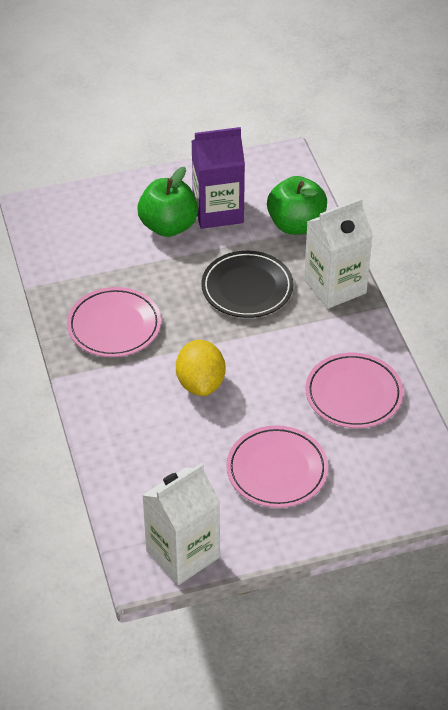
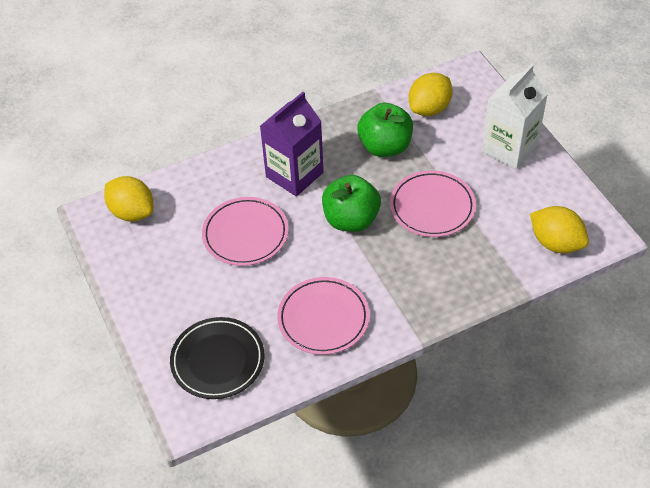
white carton: 2 -> 1
yellow lemon: 1 -> 3

